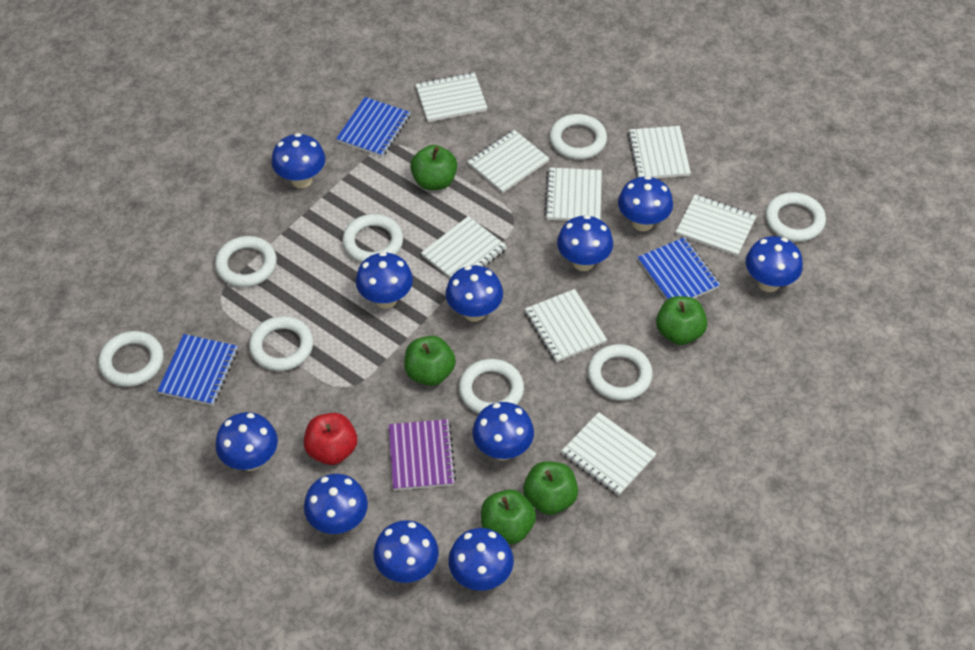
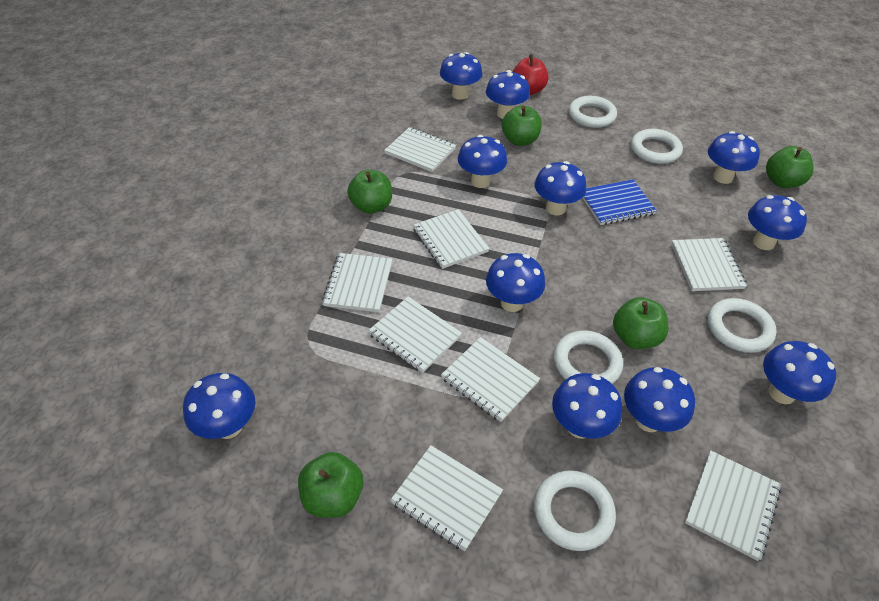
blue notebook: 3 -> 1
purple notebook: 1 -> 0
white ring: 8 -> 5

